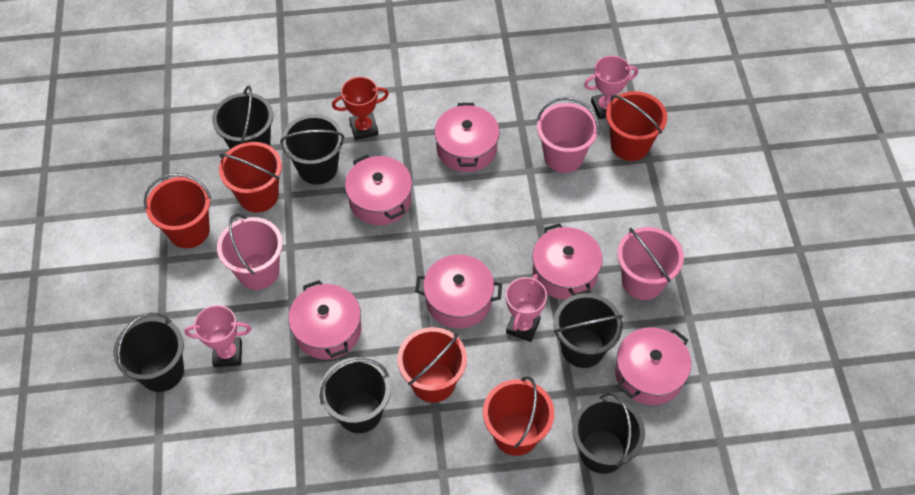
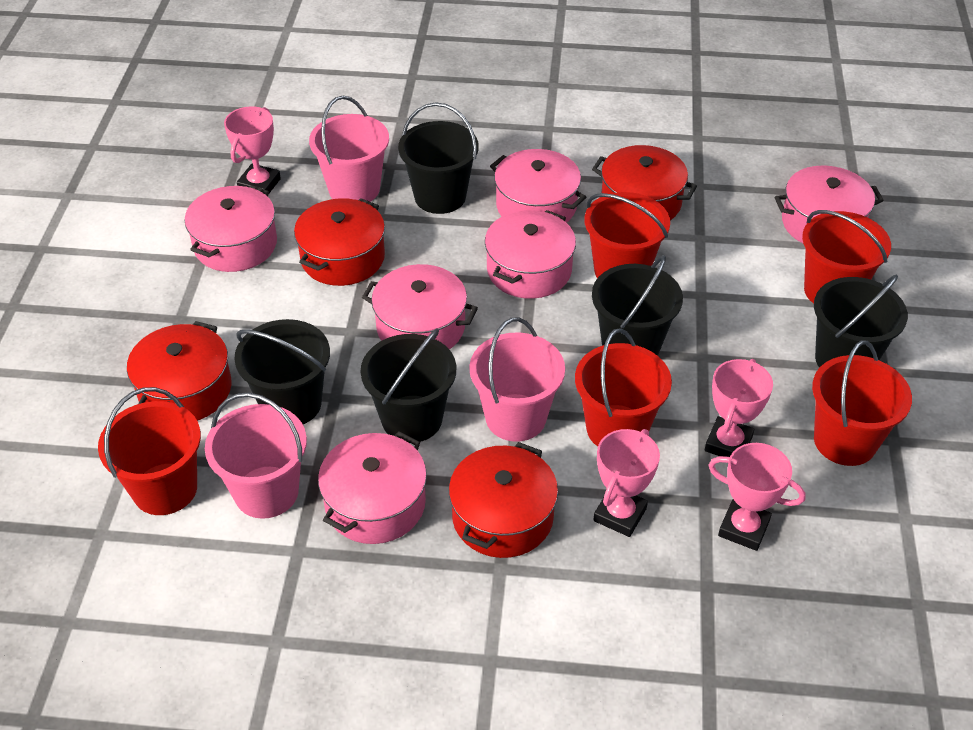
black bucket: 6 -> 5
pink trophy: 3 -> 4
red pot: 0 -> 4
red trophy: 1 -> 0

